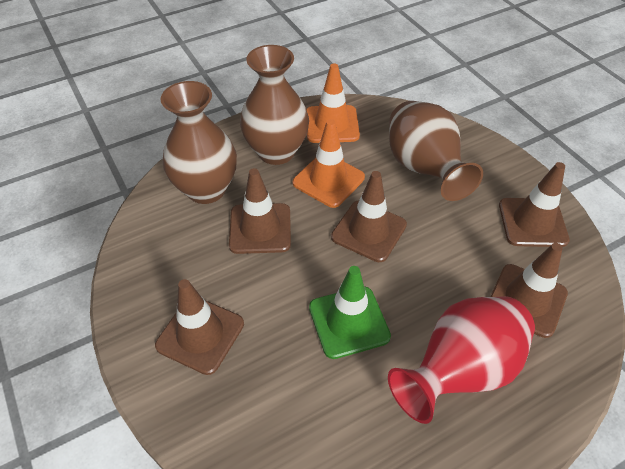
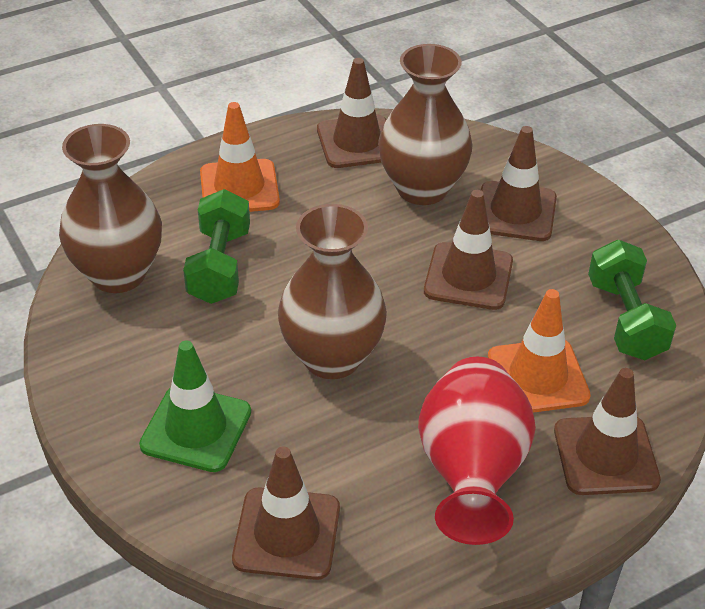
green dumbbell: 0 -> 2

